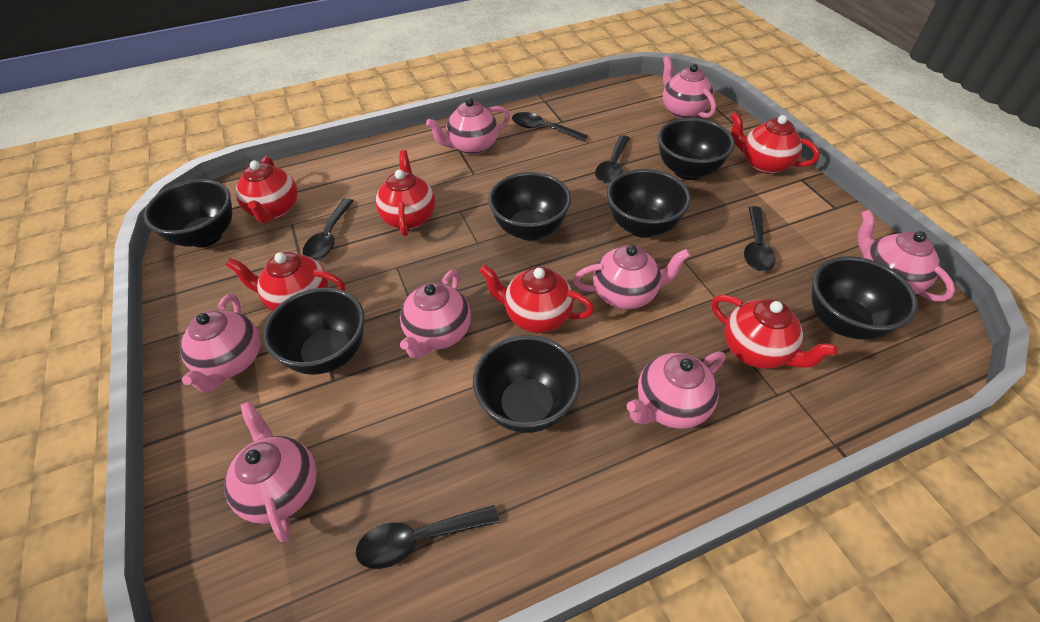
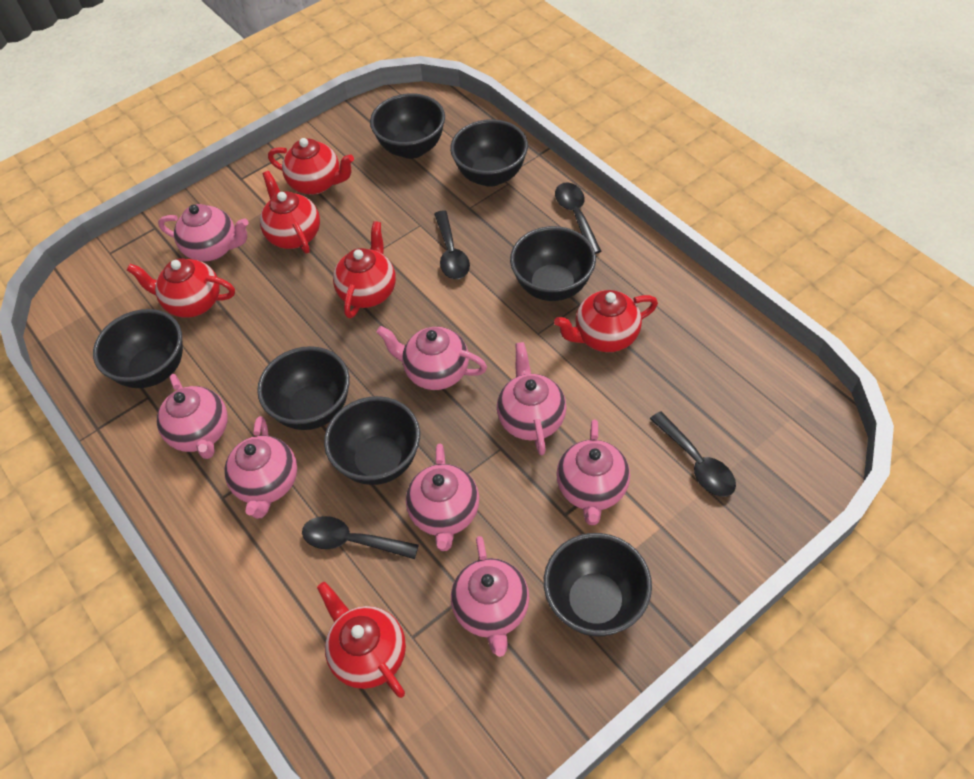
black spoon: 5 -> 4

